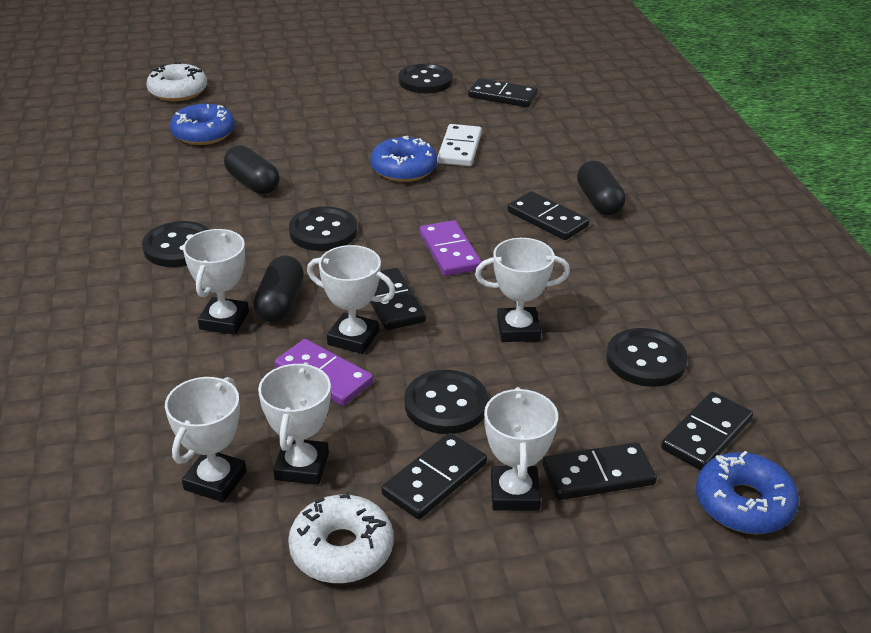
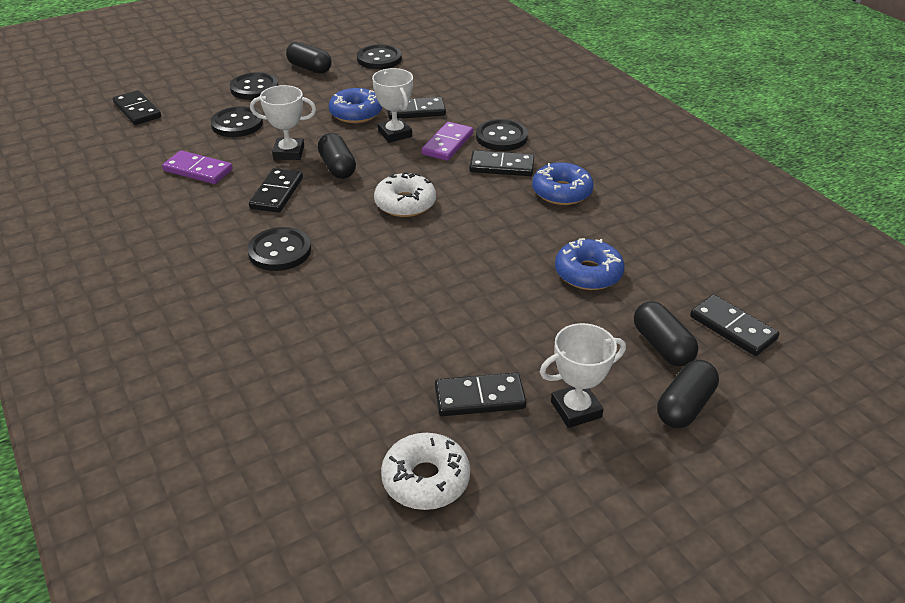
black capsule: 3 -> 4
white domino: 1 -> 0
white trophy: 6 -> 3

